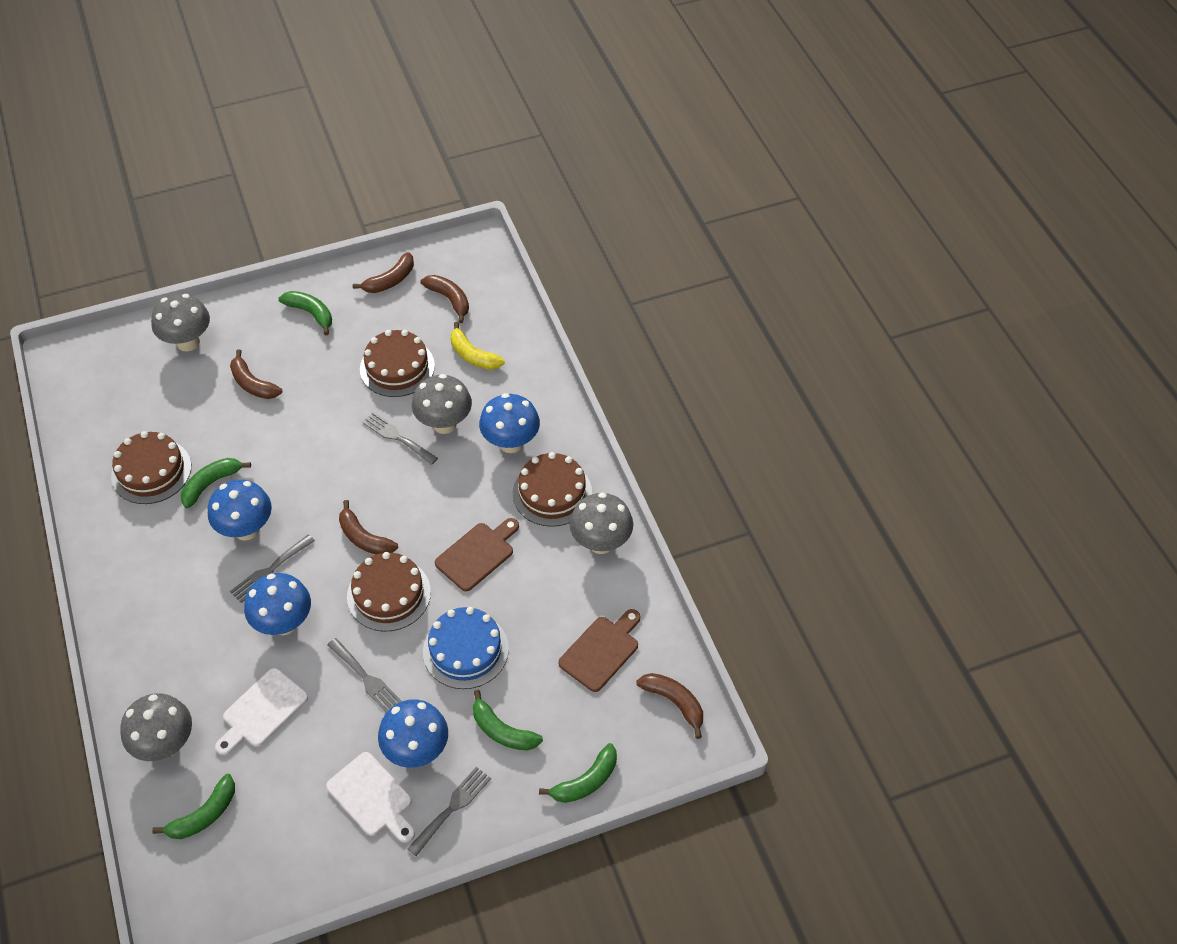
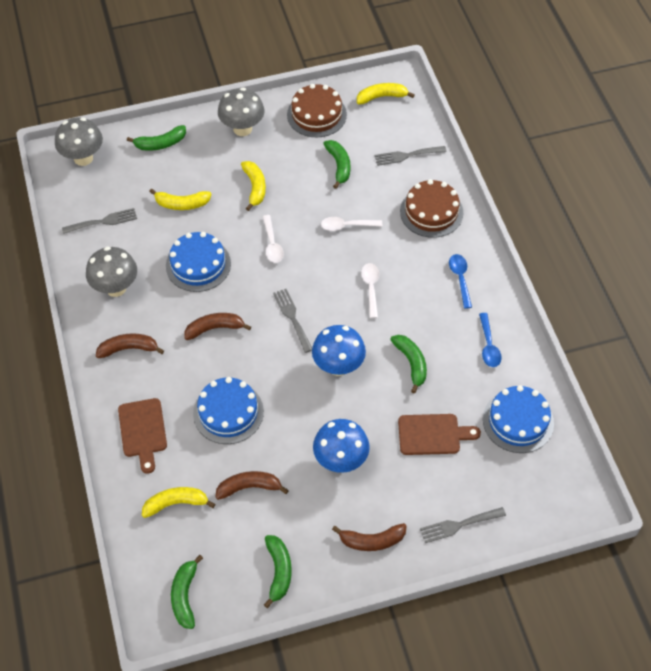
blue cake: 1 -> 3
blue mushroom: 4 -> 2
blue spoon: 0 -> 2
brown banana: 5 -> 4
brown cake: 4 -> 2
grey mushroom: 4 -> 3
white cutting board: 2 -> 0
white spoon: 0 -> 3
yellow banana: 1 -> 4

